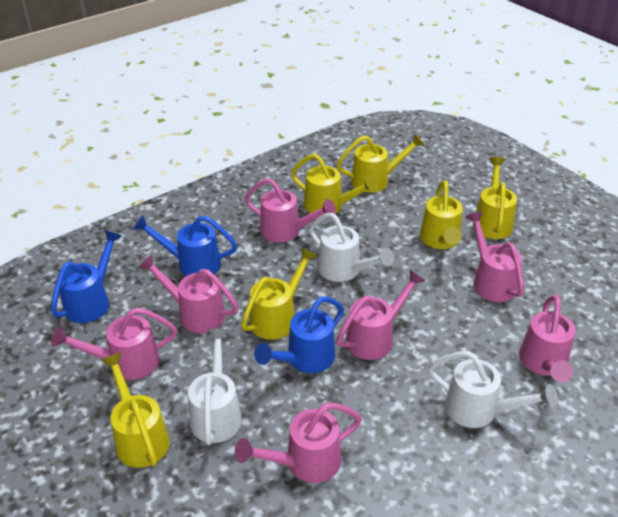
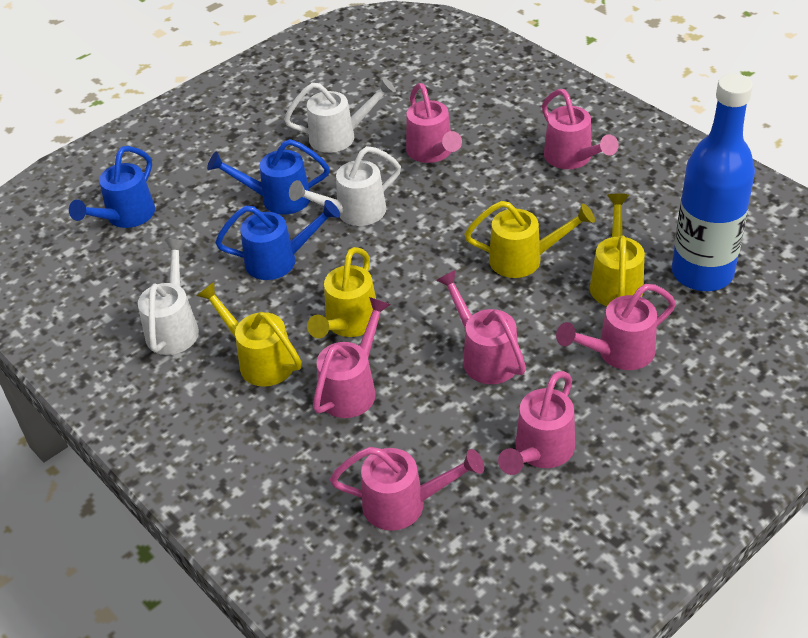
blue bottle: 0 -> 1
yellow watering can: 6 -> 4

